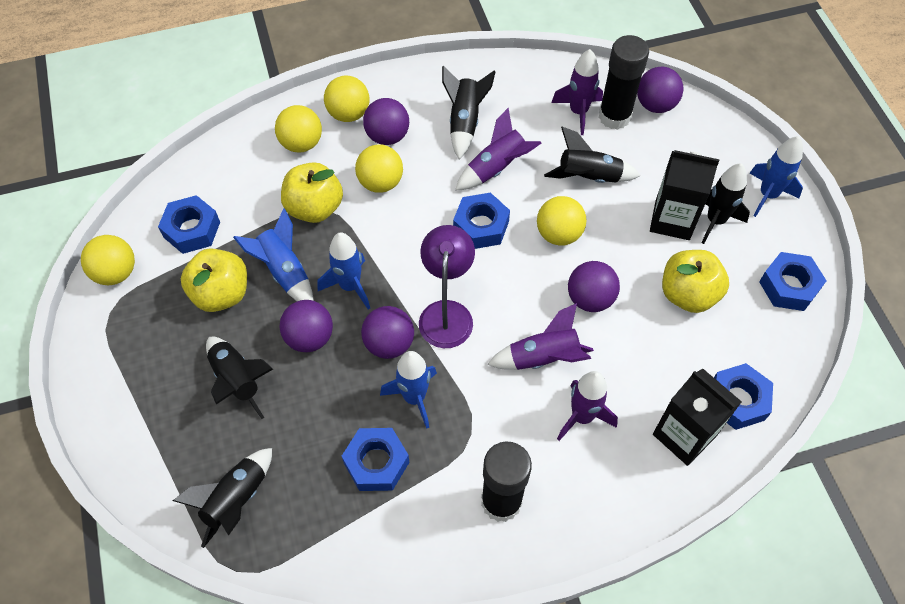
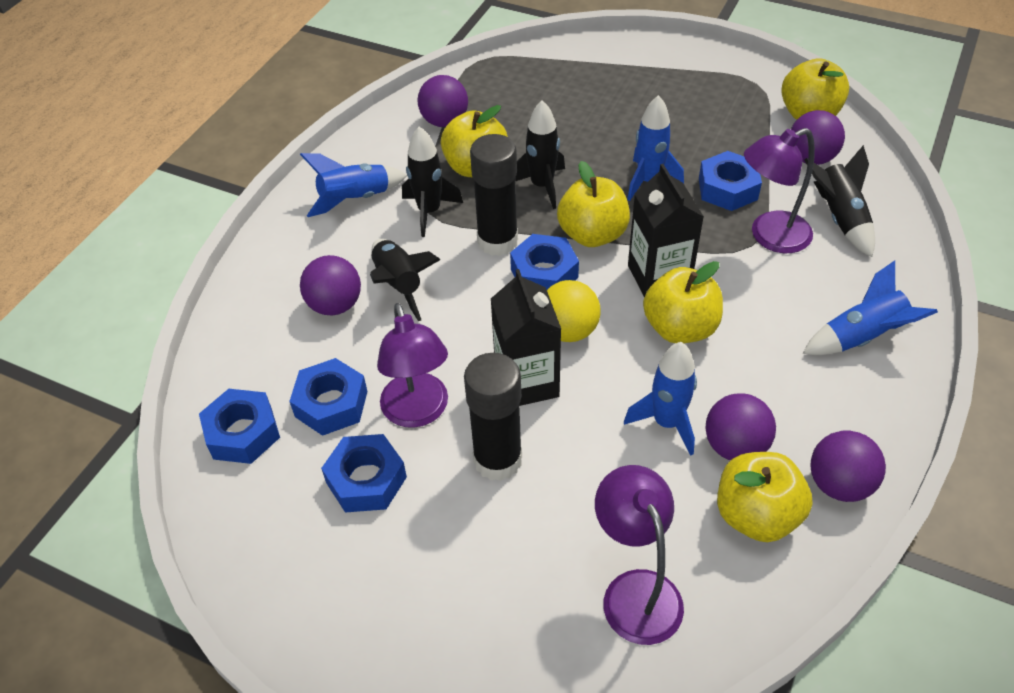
black rocket: 5 -> 4
purple lamp: 1 -> 3
purple rocket: 4 -> 0
yellow apple: 3 -> 5
yellow ball: 5 -> 1

